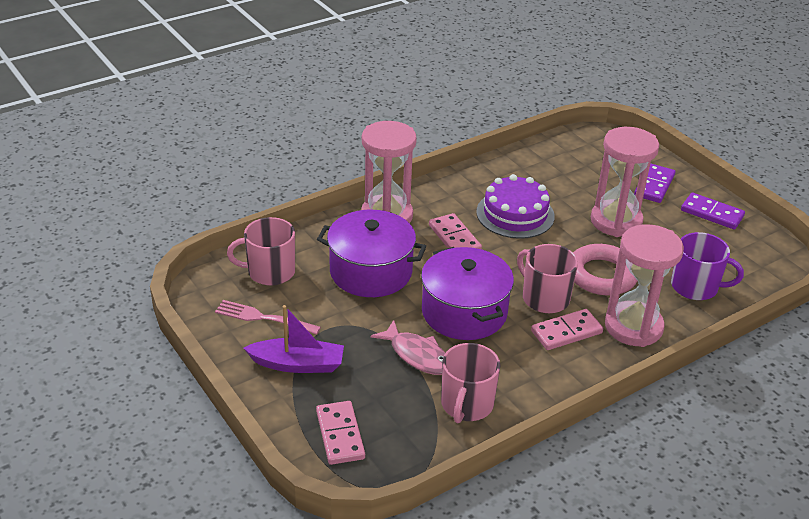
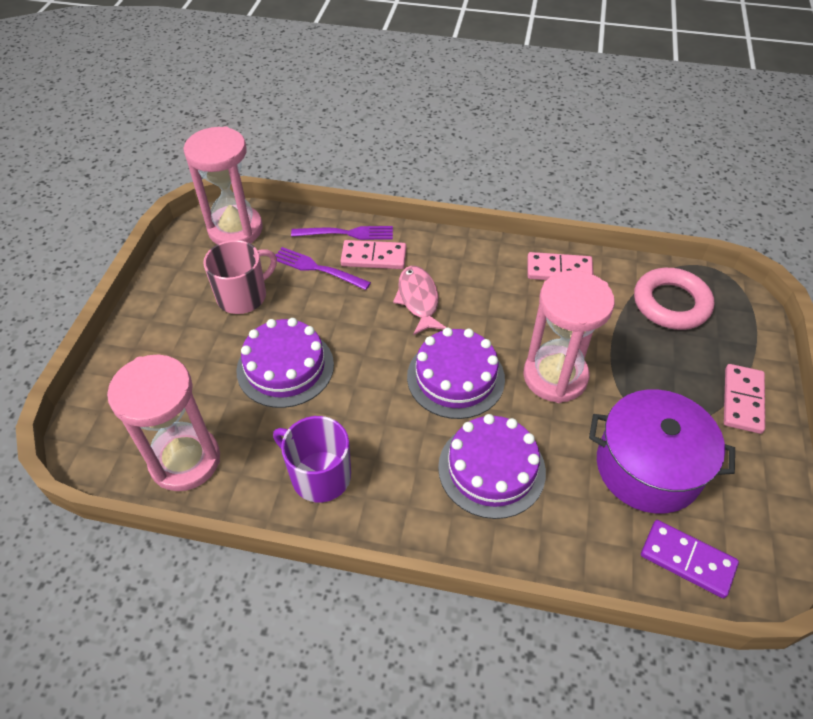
pink fork: 1 -> 0
pink mug: 3 -> 1
purple boat: 1 -> 0
purple cake: 1 -> 3
purple domino: 2 -> 1
purple fork: 0 -> 2
purple pot: 2 -> 1

